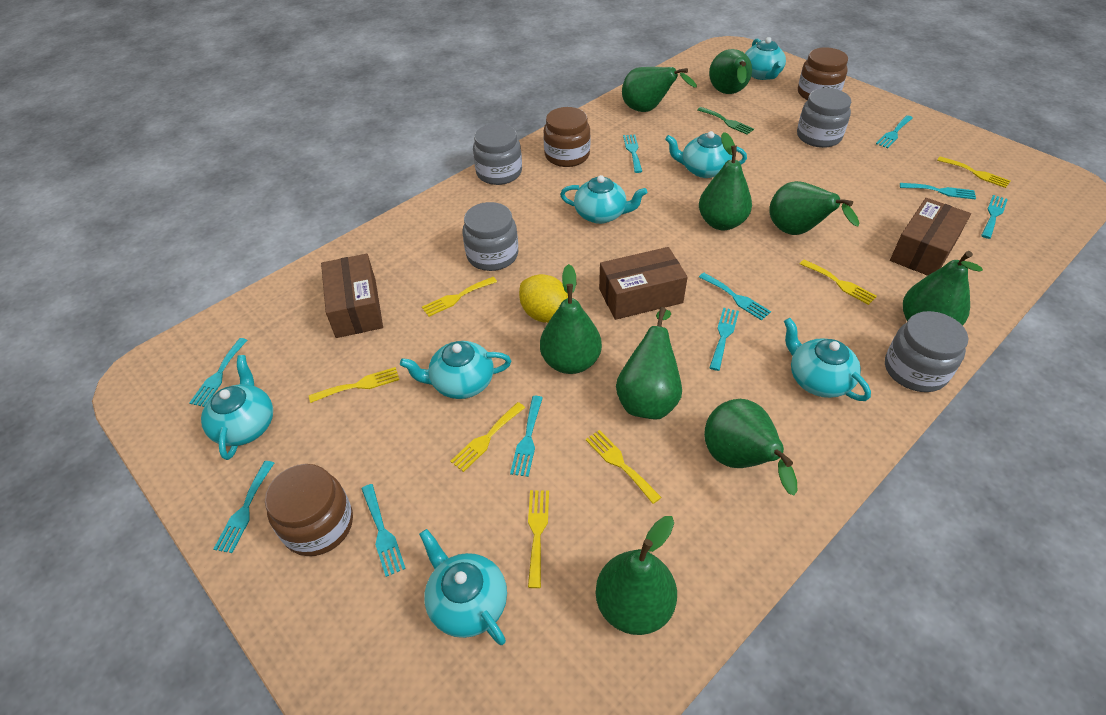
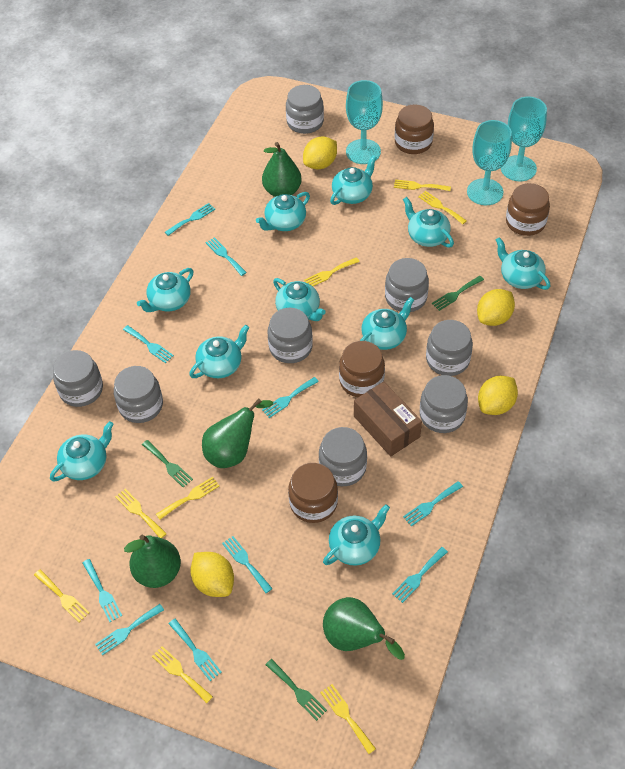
brown box: 3 -> 1
brown jar: 3 -> 4
green fork: 1 -> 3
green pear: 9 -> 4
grey jar: 4 -> 8
turquoise goblet: 0 -> 3
turquoise teapot: 7 -> 10
yellow fork: 7 -> 8
yellow lemon: 1 -> 4

